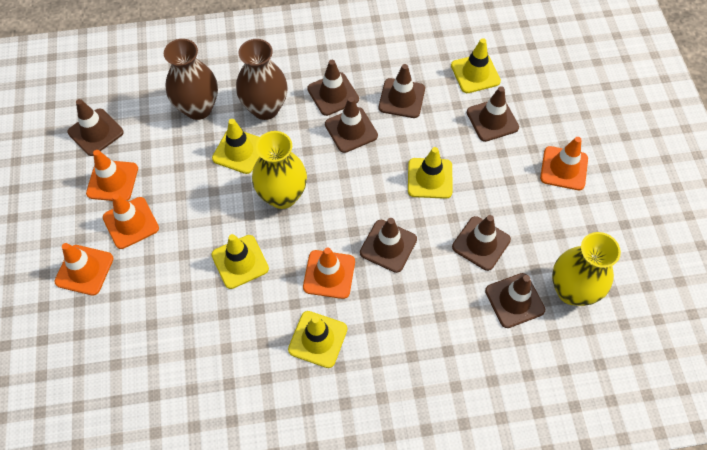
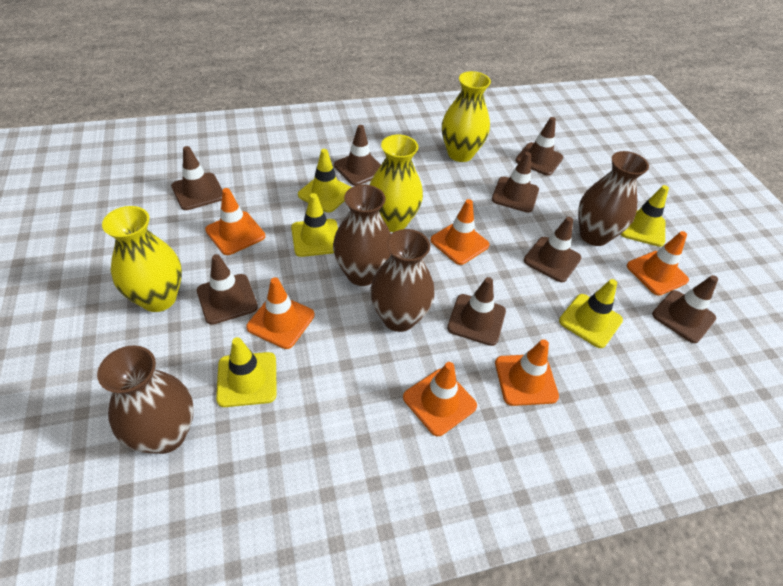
brown vase: 2 -> 4
orange traffic cone: 5 -> 6
yellow vase: 2 -> 3

